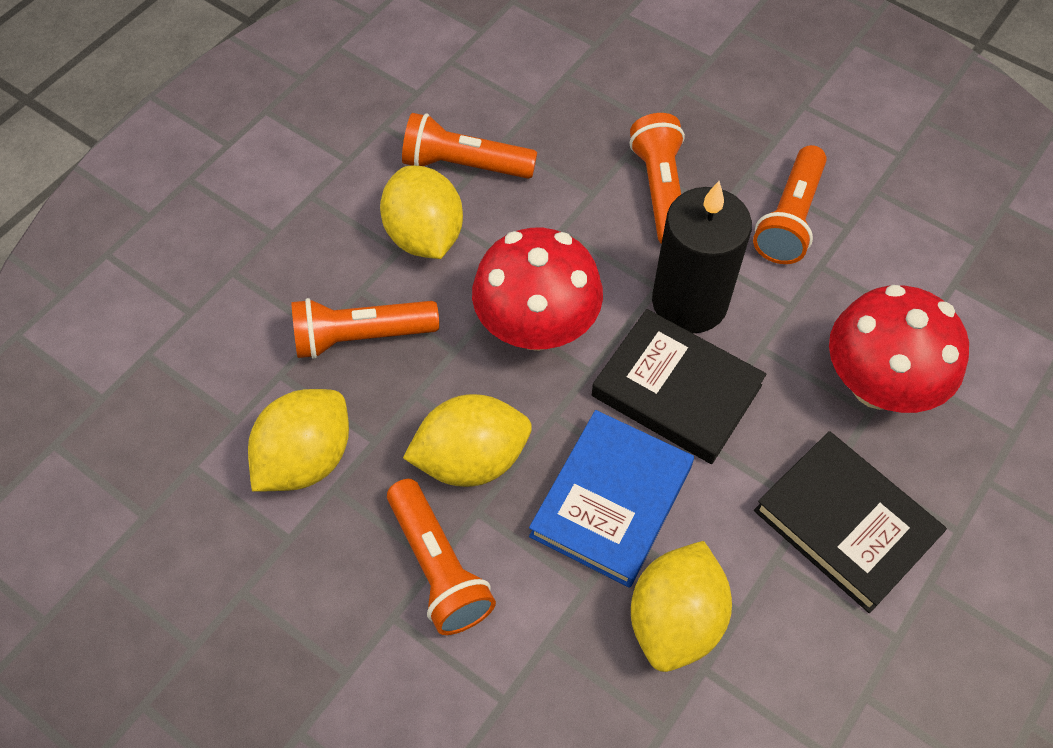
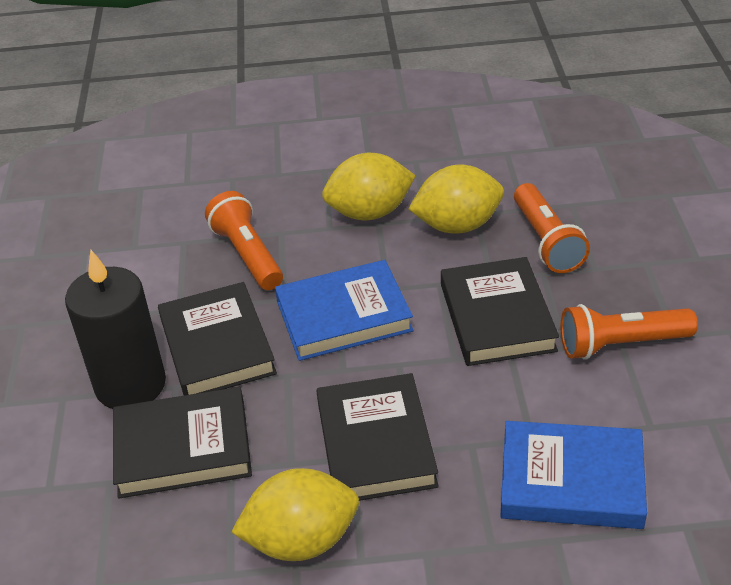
black book: 2 -> 4
blue book: 1 -> 2
orange flashlight: 5 -> 3
red mushroom: 2 -> 0
yellow lemon: 4 -> 3

